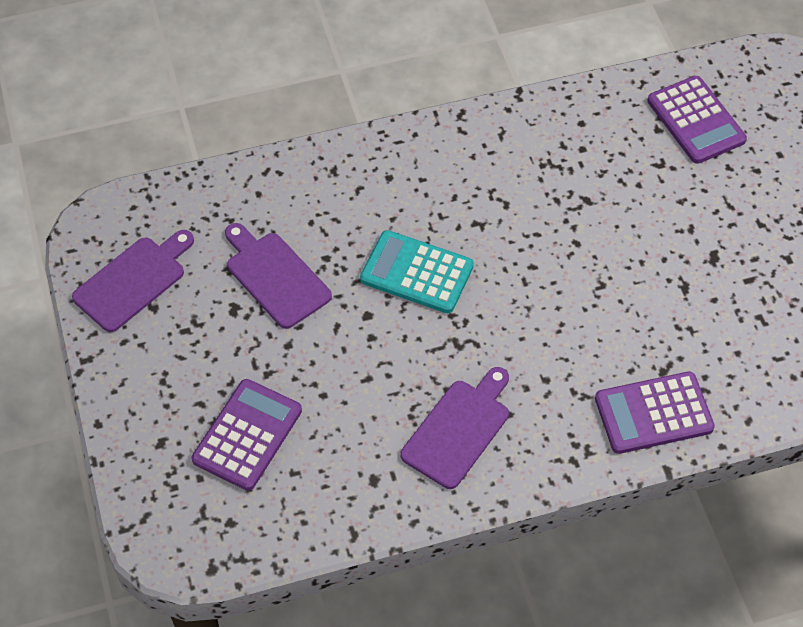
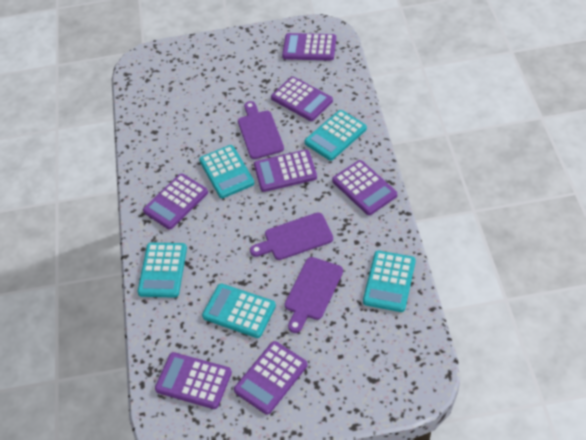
purple calculator: 3 -> 7
turquoise calculator: 1 -> 5

